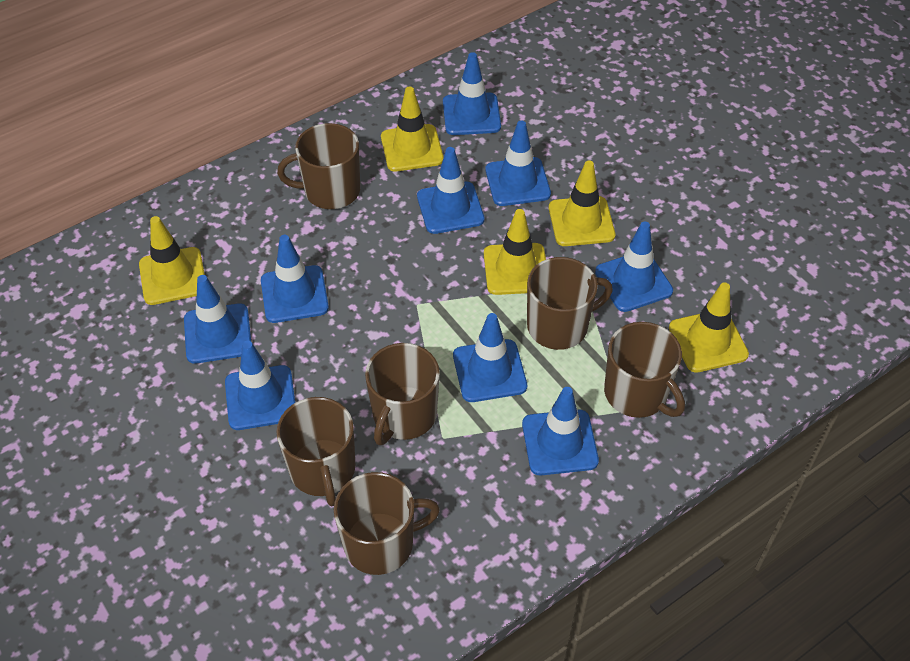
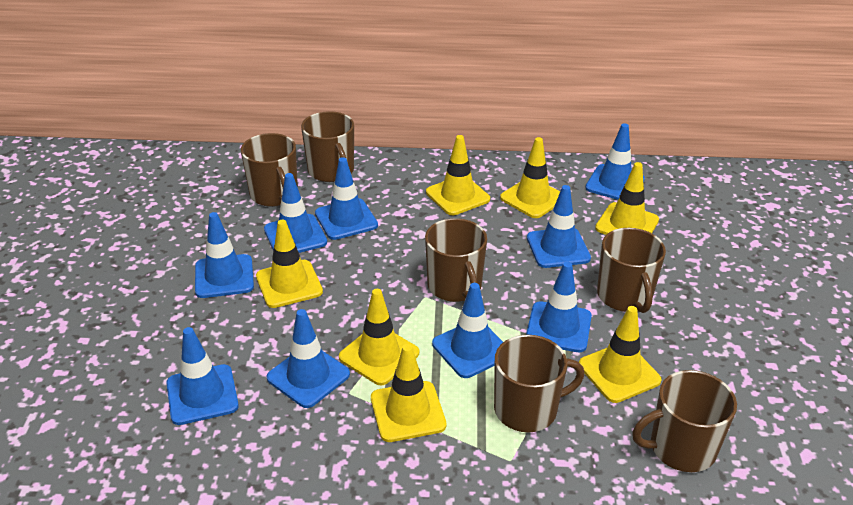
yellow traffic cone: 5 -> 7

